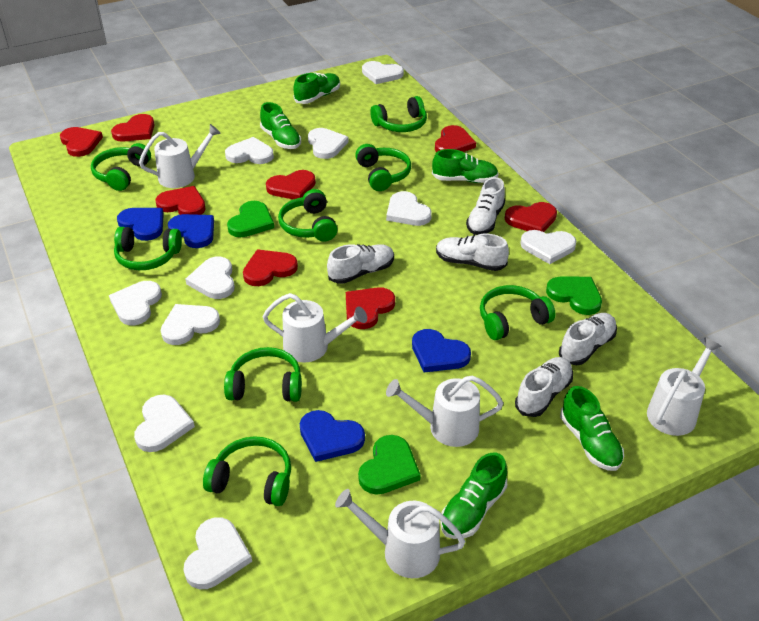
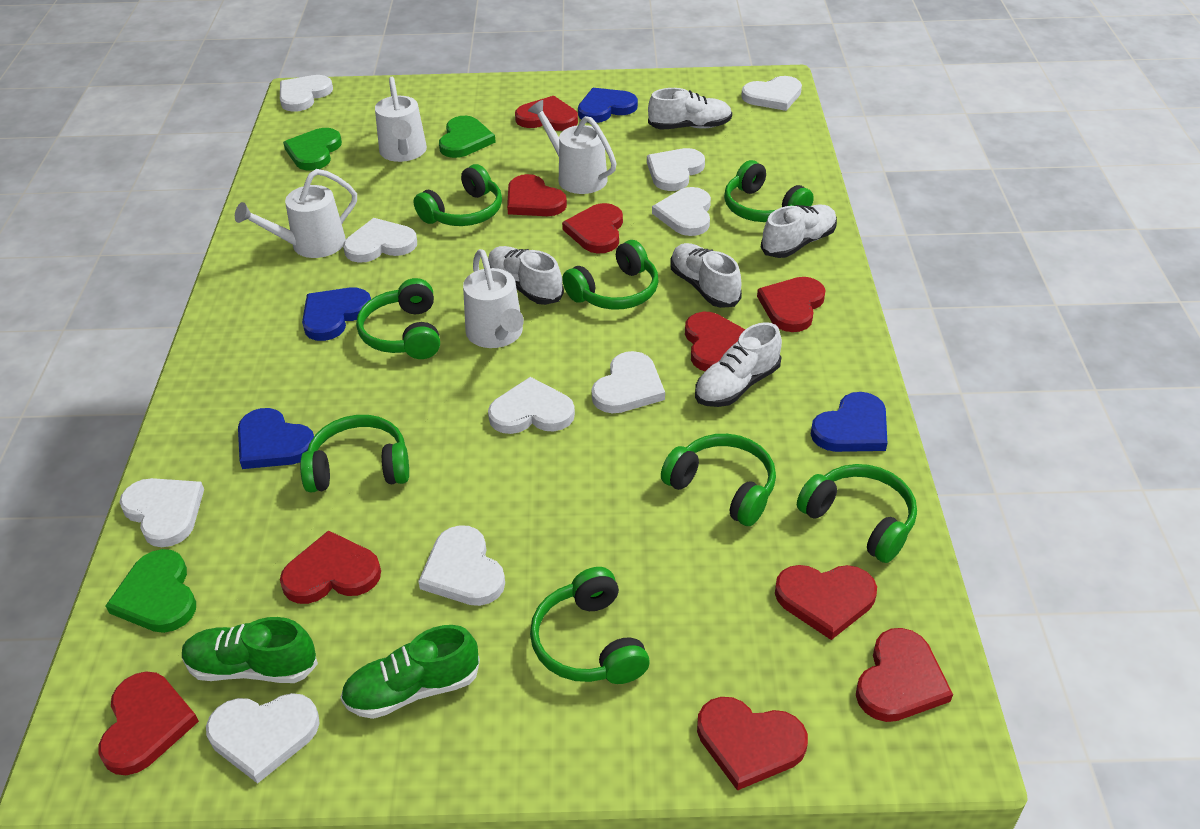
green shoe: 5 -> 2
red heart: 8 -> 10
white watering can: 5 -> 4

